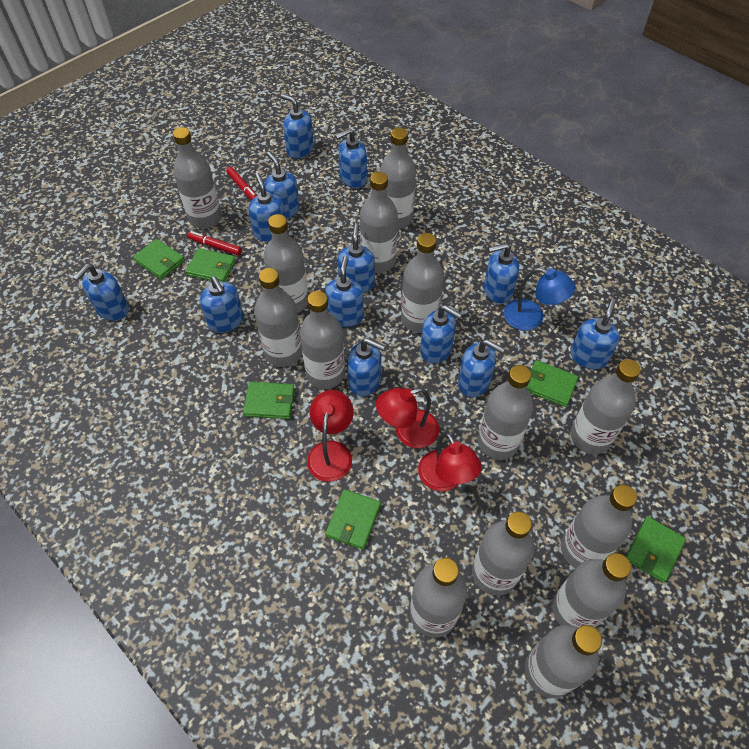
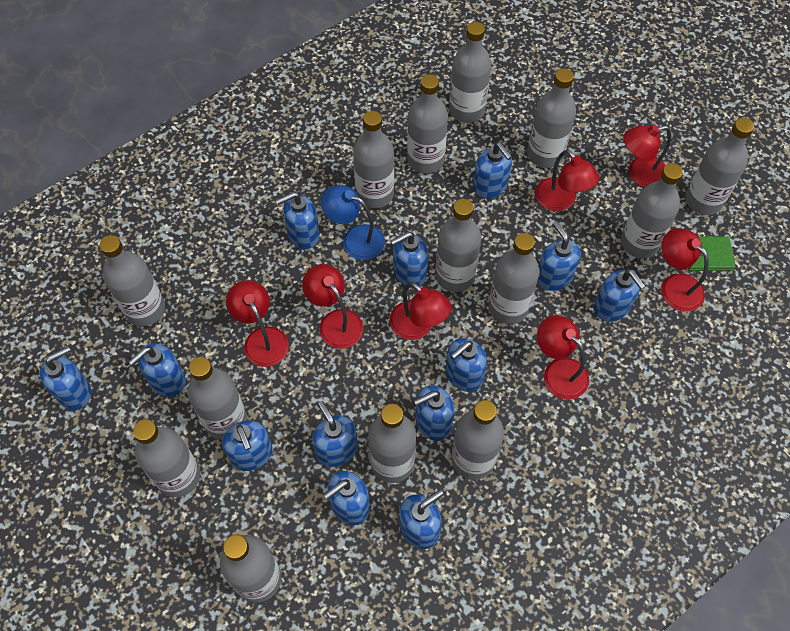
green wallet: 6 -> 1
red lamp: 3 -> 7
red marker: 2 -> 0

